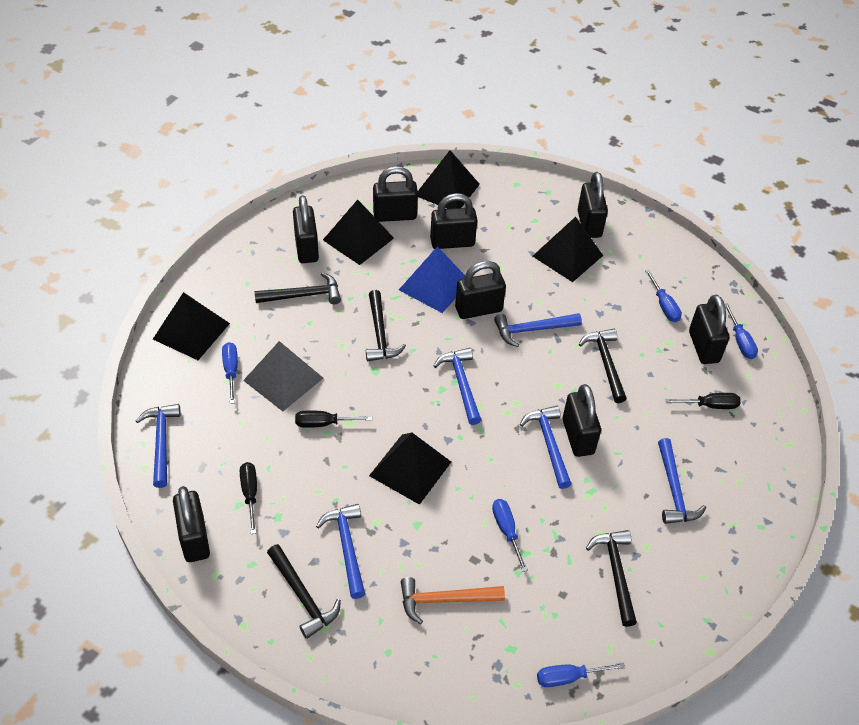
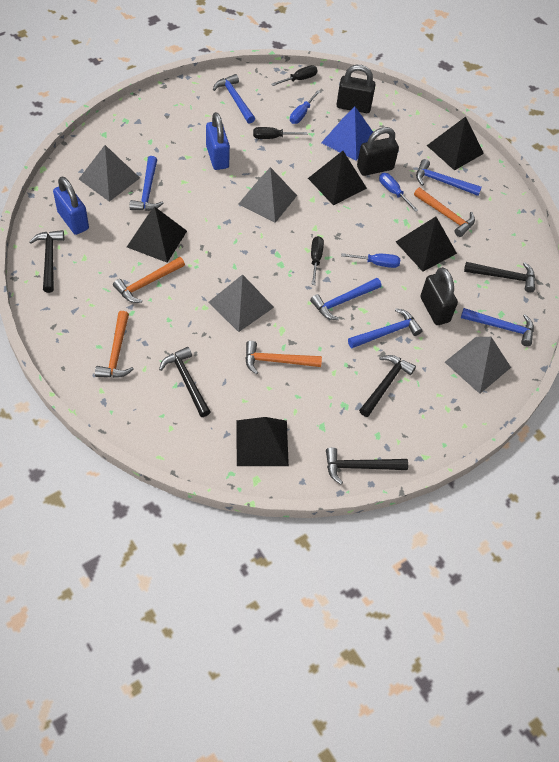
black padlock: 8 -> 3
blue padlock: 0 -> 2
blue screwdriver: 5 -> 3
grey pyramid: 1 -> 4
orange hammer: 1 -> 4

